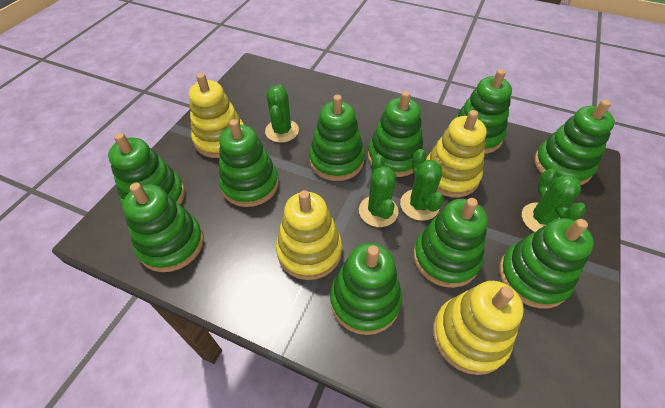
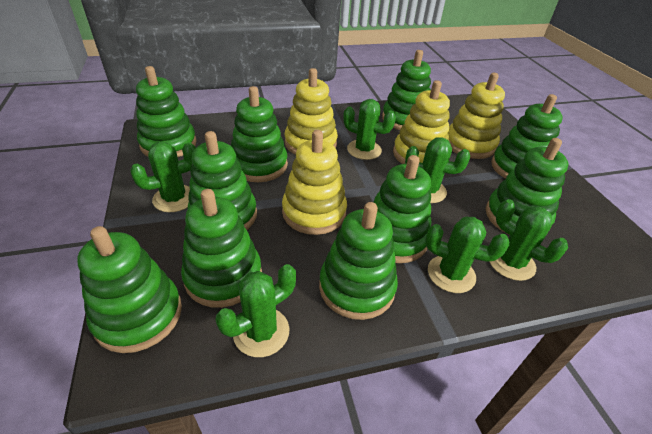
green cactus: 4 -> 6

